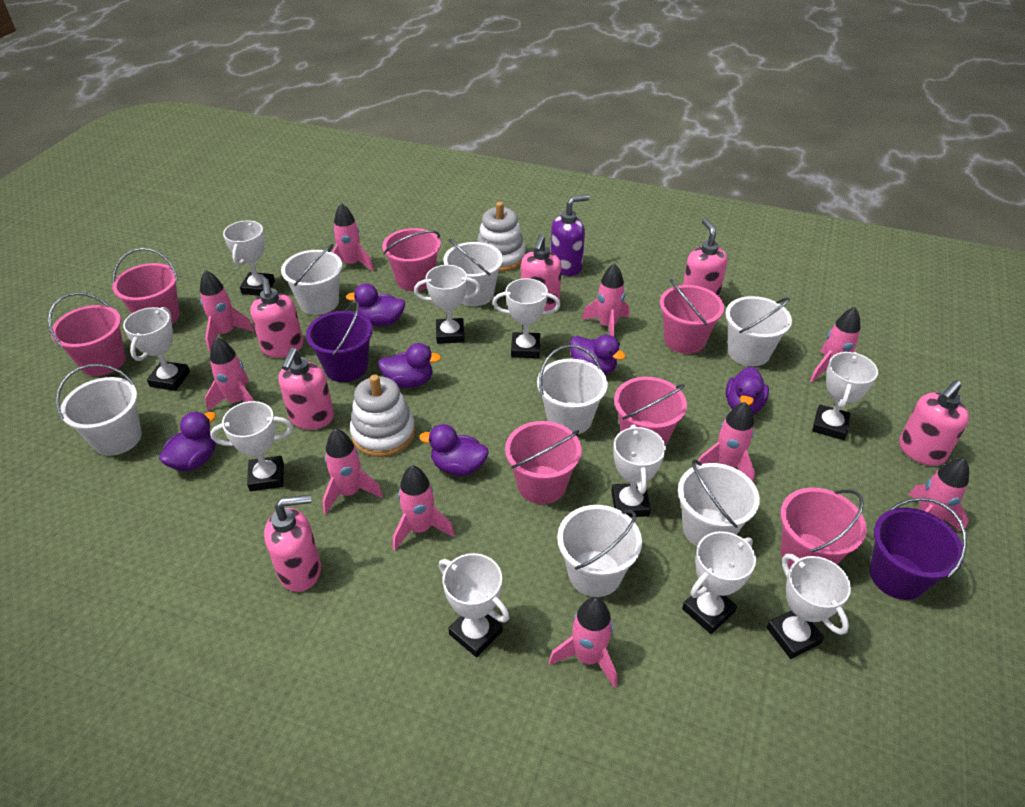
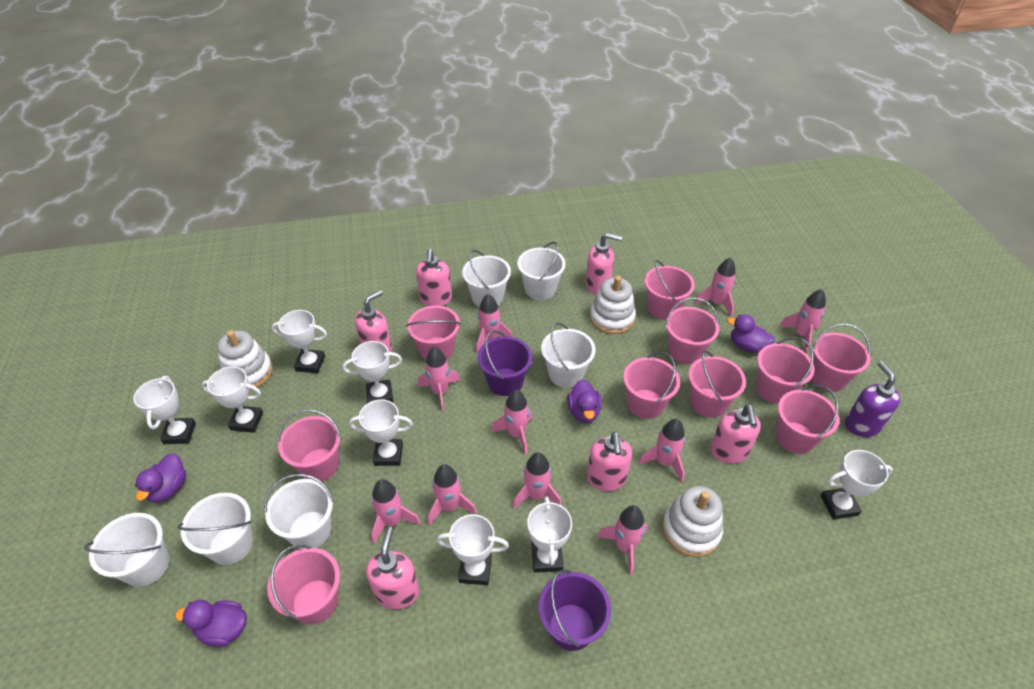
pink bucket: 7 -> 10
purple duck: 6 -> 4
white bucket: 7 -> 6
white stacking toy: 2 -> 3
white trophy: 10 -> 8

